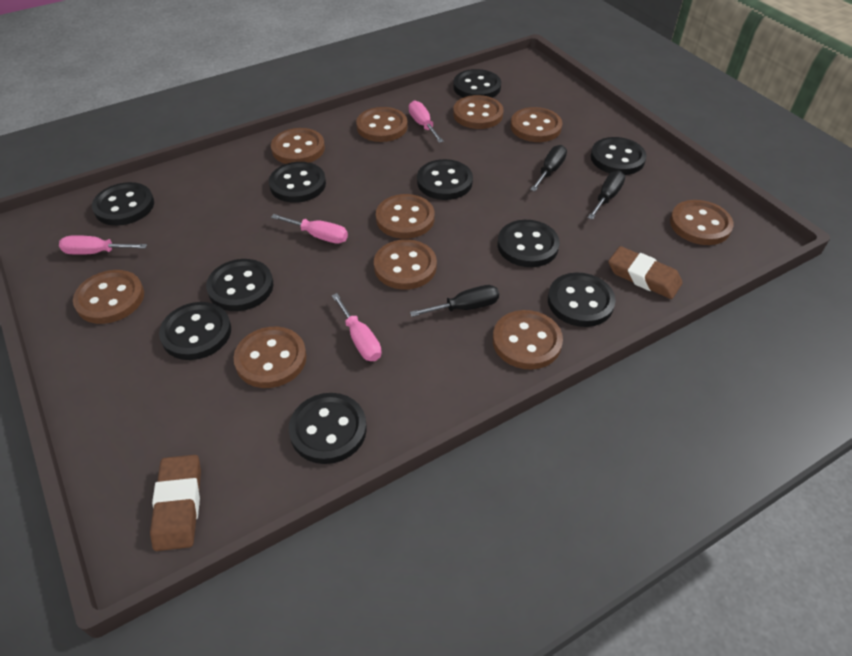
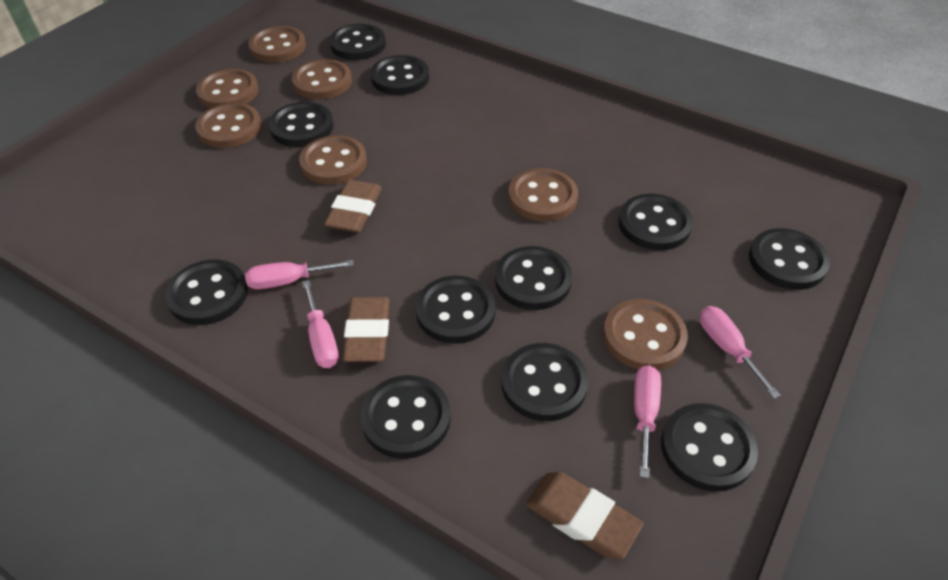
black button: 10 -> 11
black screwdriver: 3 -> 0
brown button: 10 -> 7
brown eraser: 2 -> 3

